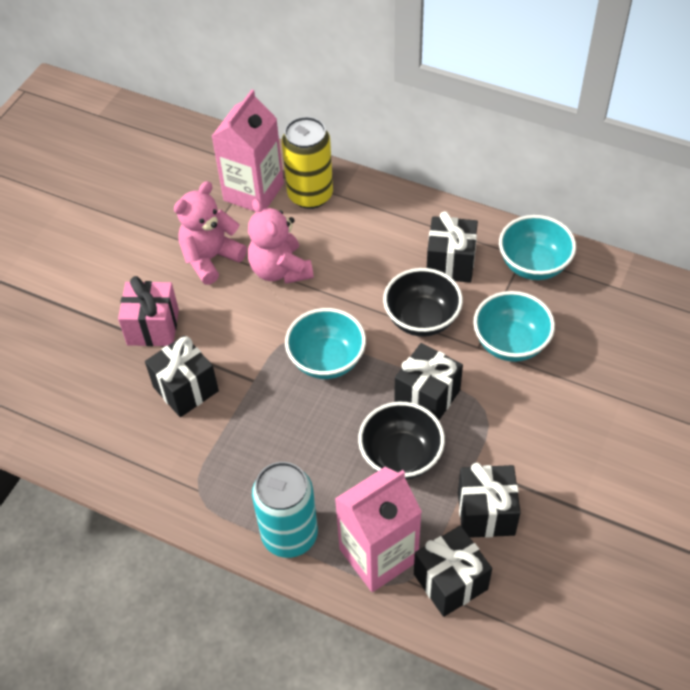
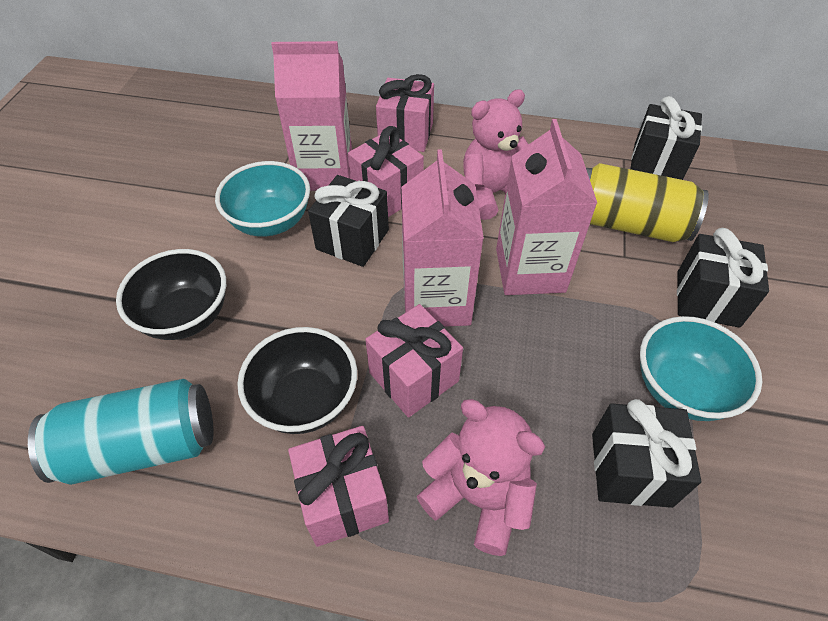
black gift: 5 -> 4
pink carton: 2 -> 3
pink gift: 1 -> 4
turquoise bowl: 3 -> 2

